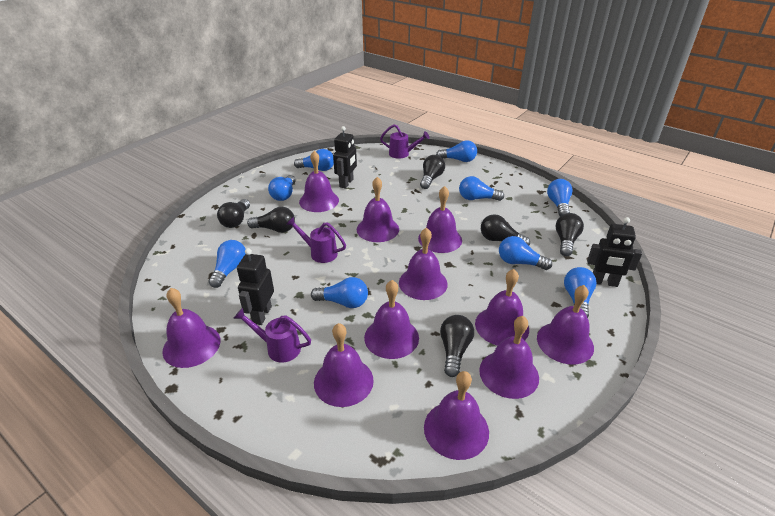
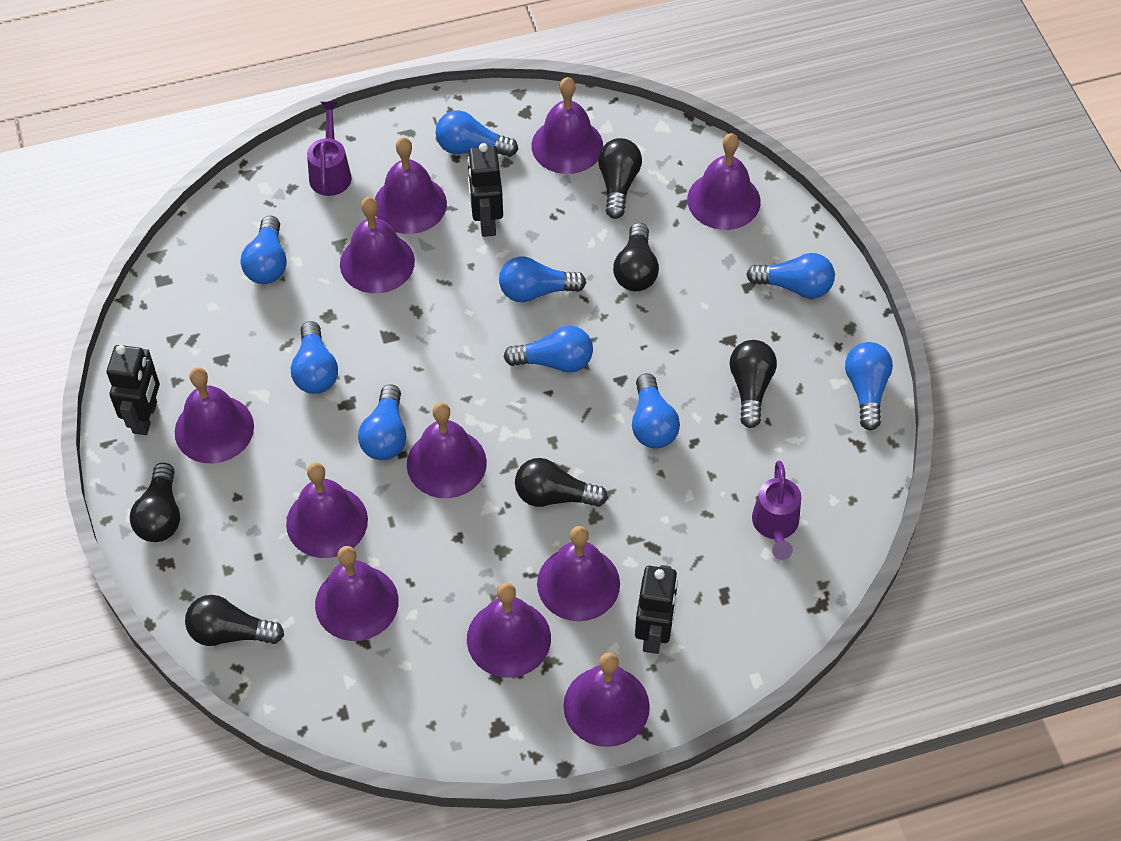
purple watering can: 3 -> 2

